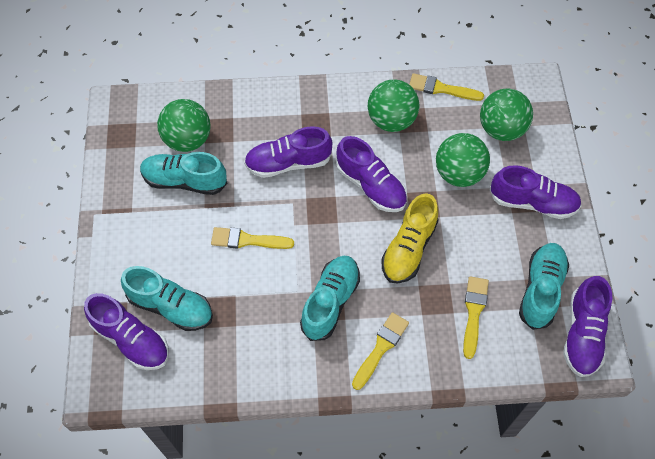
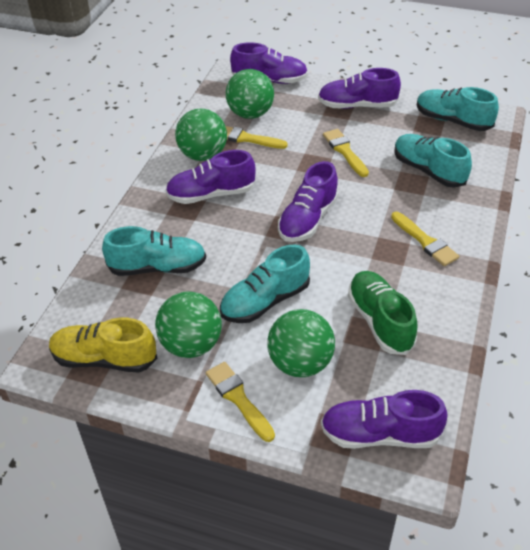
green shoe: 0 -> 1

